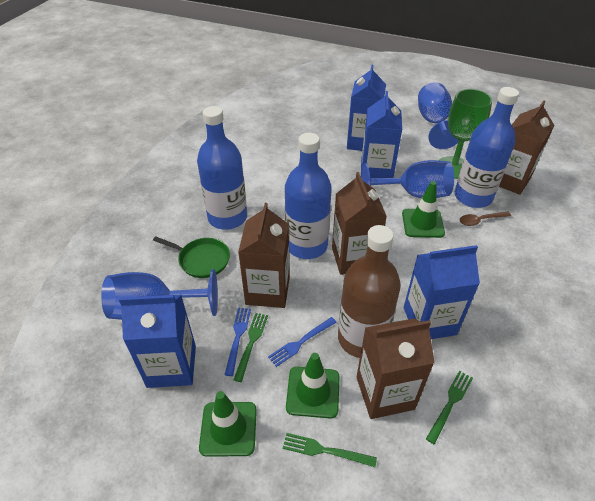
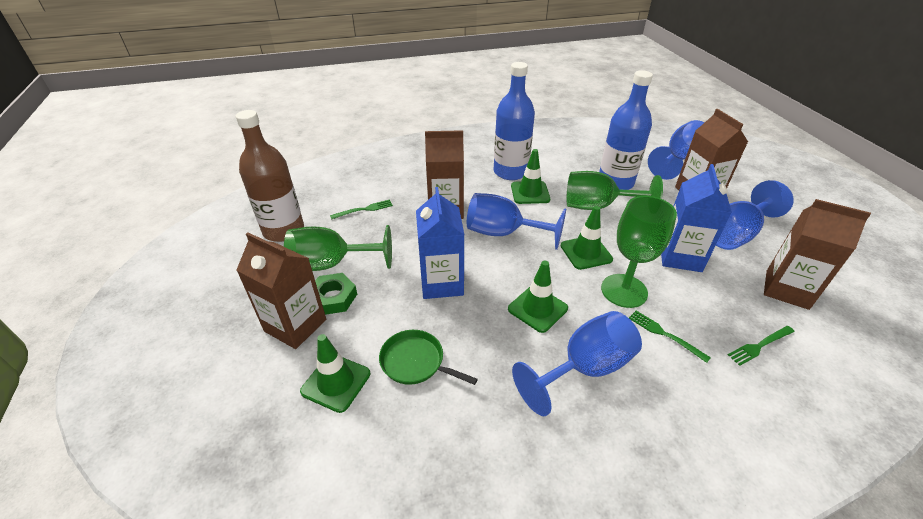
blue bottle: 3 -> 2
blue carton: 4 -> 2
blue fork: 2 -> 0
blue goblet: 3 -> 4
brown spoon: 1 -> 0
green goblet: 1 -> 3
green nut: 0 -> 1
green traffic cone: 3 -> 4

